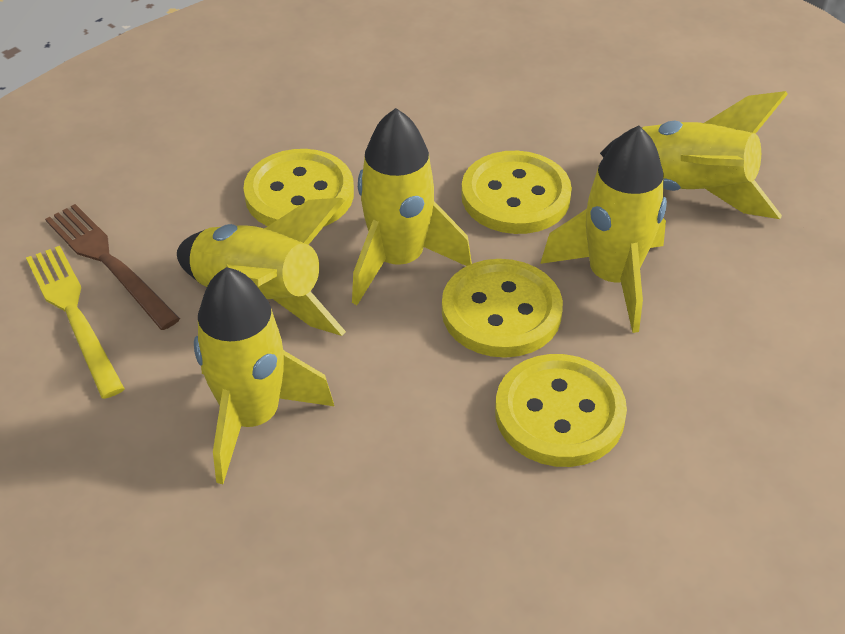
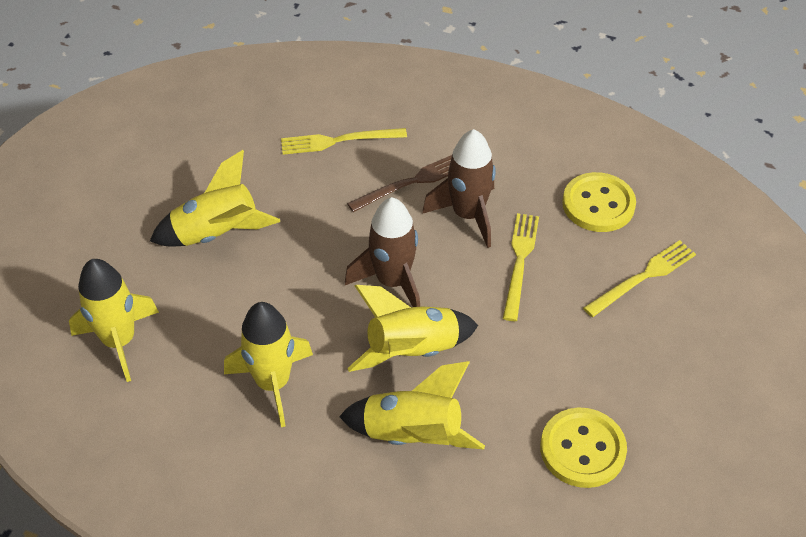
brown rocket: 0 -> 2
yellow button: 4 -> 2
yellow fork: 1 -> 3

